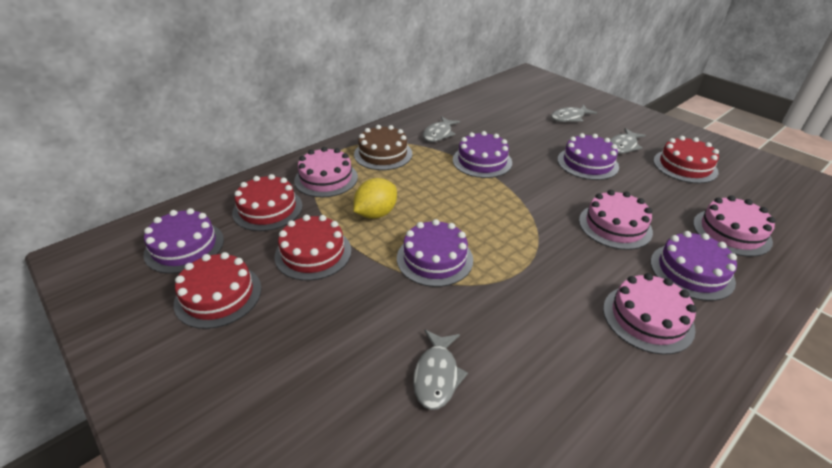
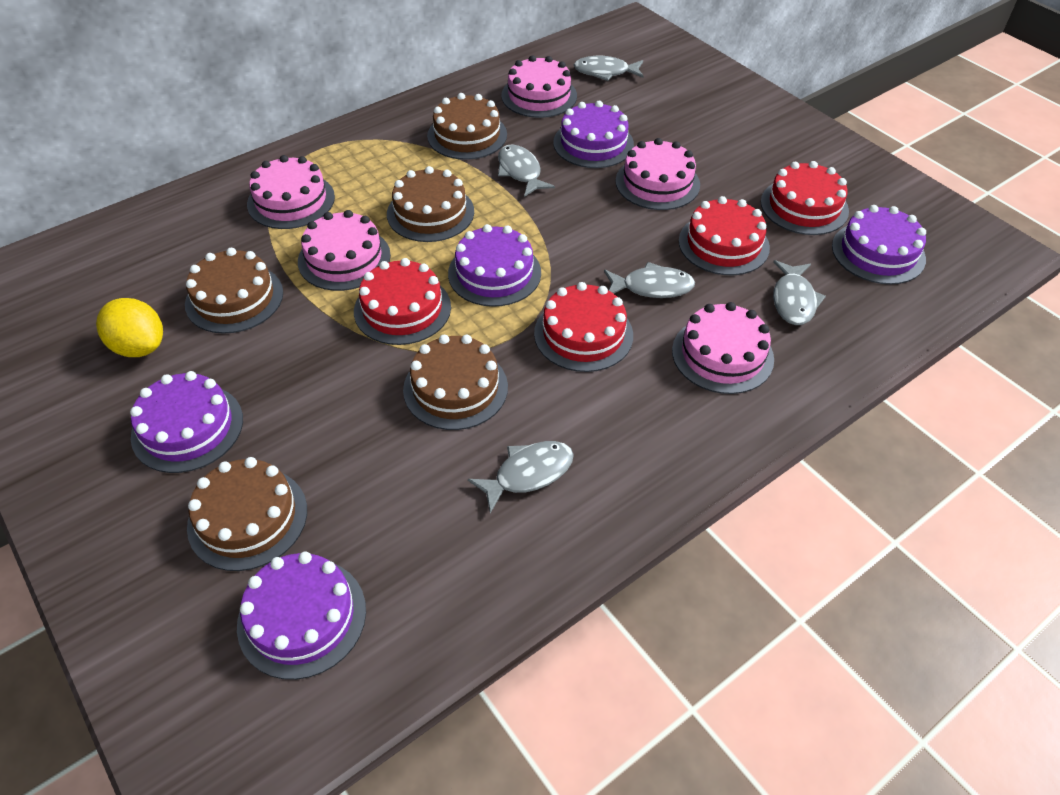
brown cake: 1 -> 5
grey fish: 4 -> 5
pink cake: 4 -> 5

